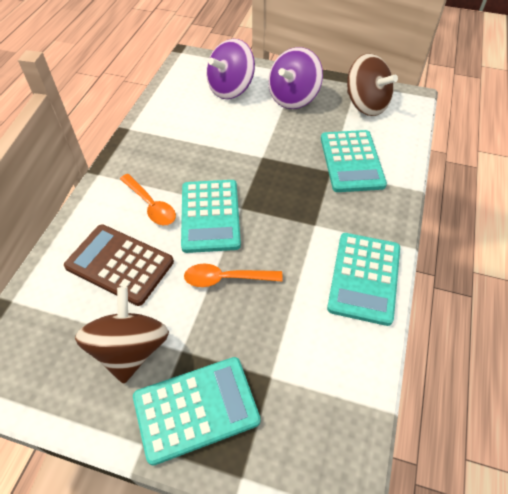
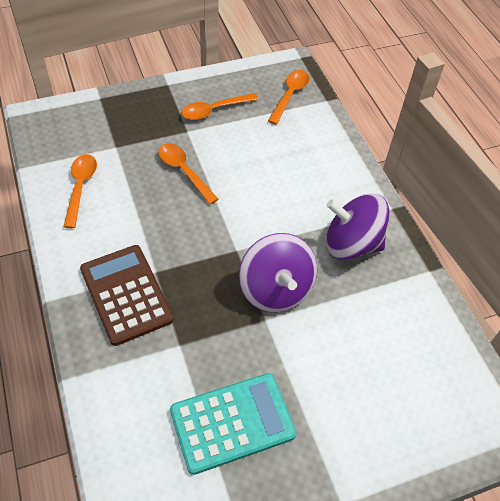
brown spinning top: 2 -> 0
orange spoon: 2 -> 4
turquoise calculator: 4 -> 1

